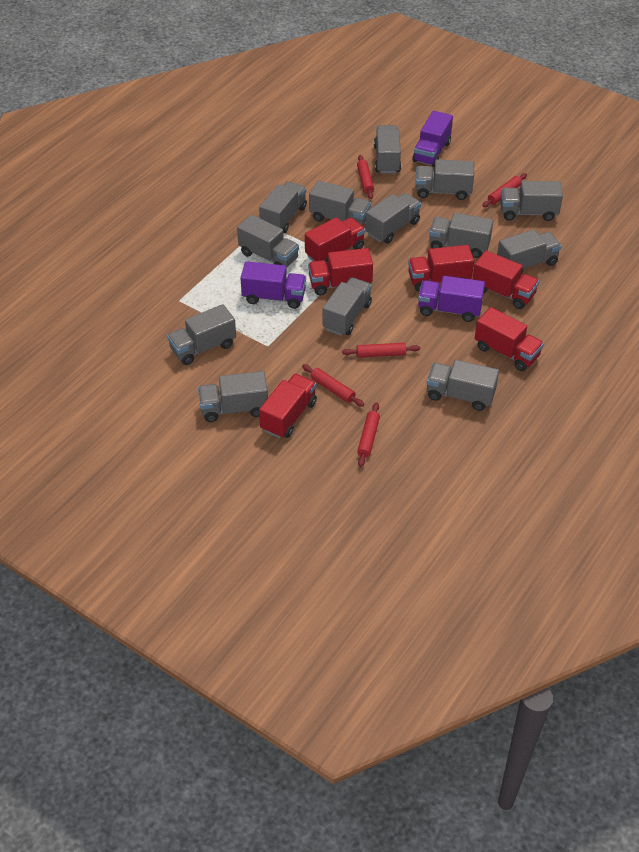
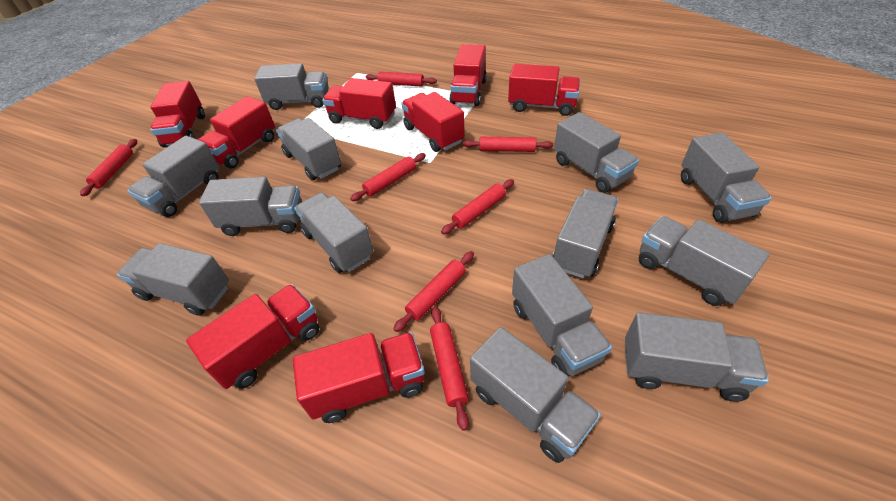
purple truck: 3 -> 0
red rolling pin: 5 -> 7
red truck: 6 -> 8

